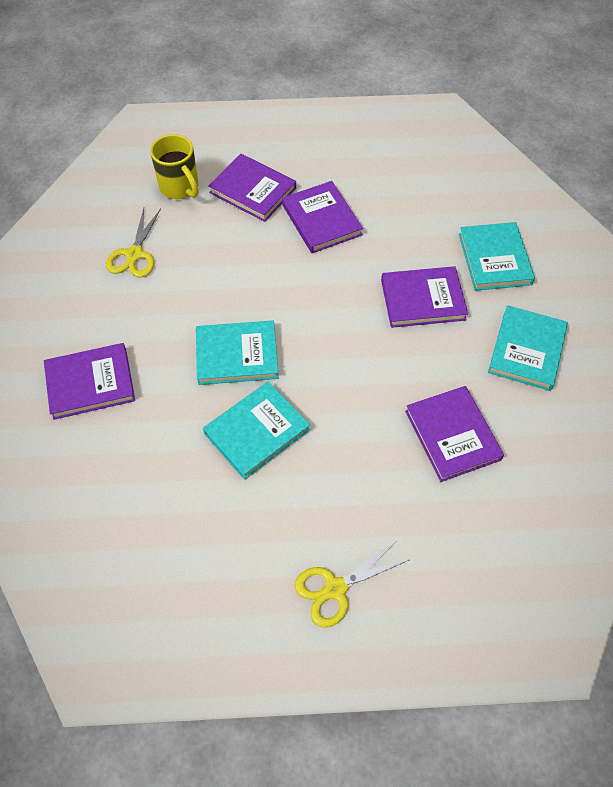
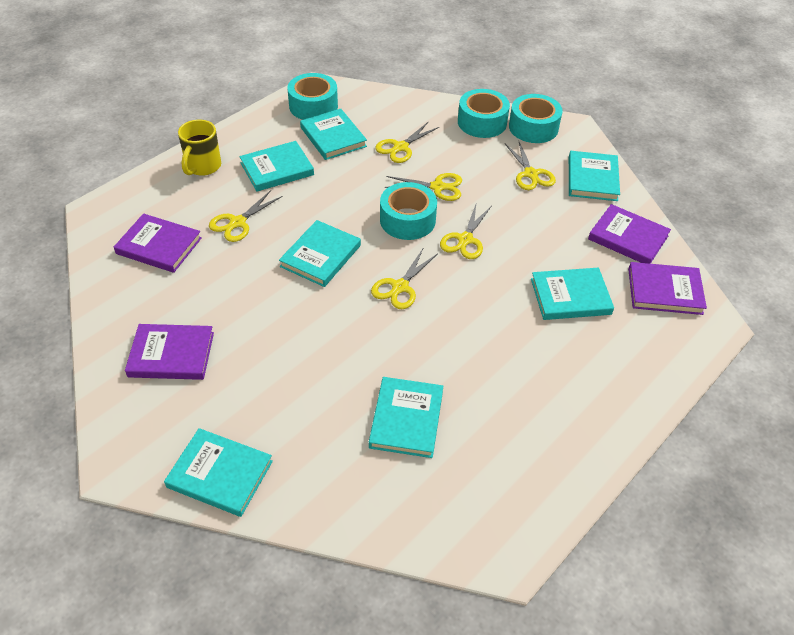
purple book: 5 -> 4
turquoise book: 4 -> 7
turquoise tape: 0 -> 4
yellow scissors: 2 -> 6

